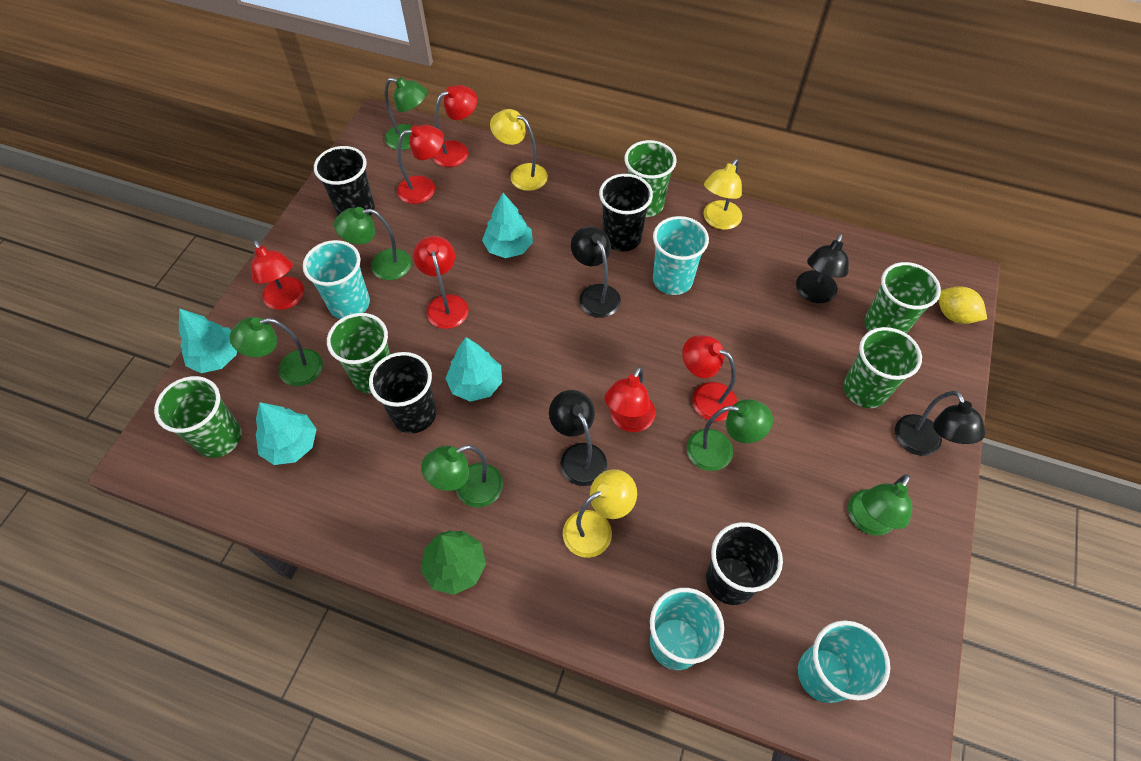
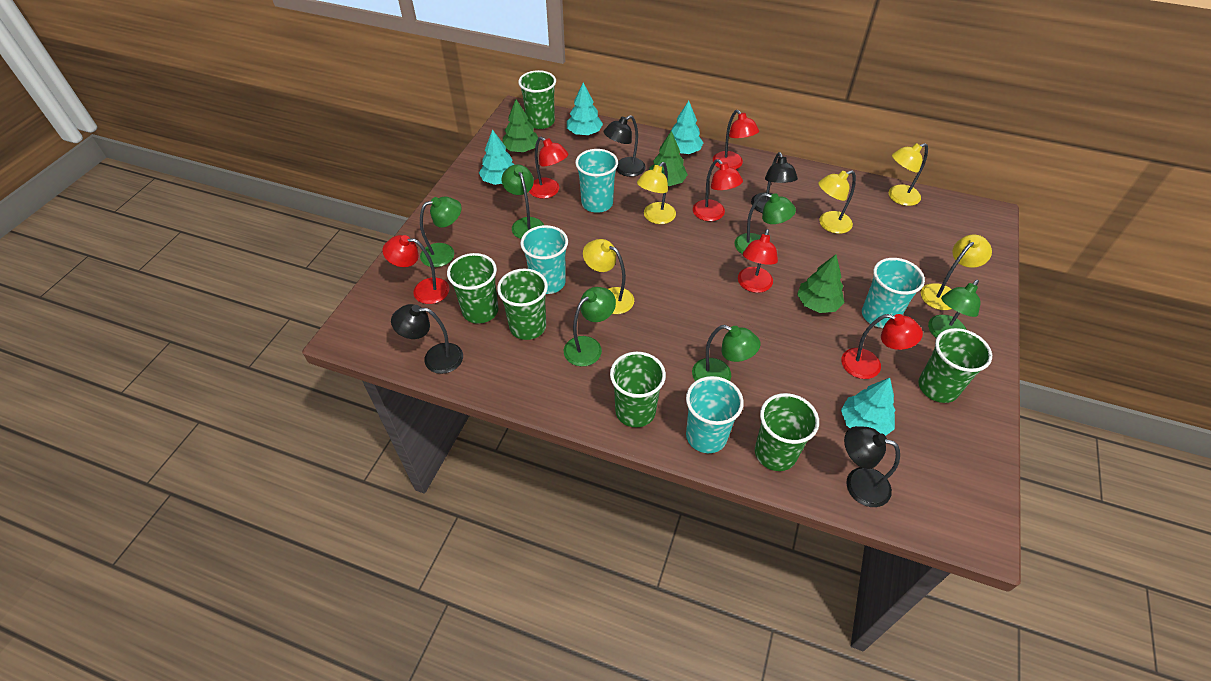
black cup: 4 -> 0
green cup: 5 -> 6
green tree: 1 -> 3
yellow lamp: 3 -> 5
yellow lemon: 1 -> 0

